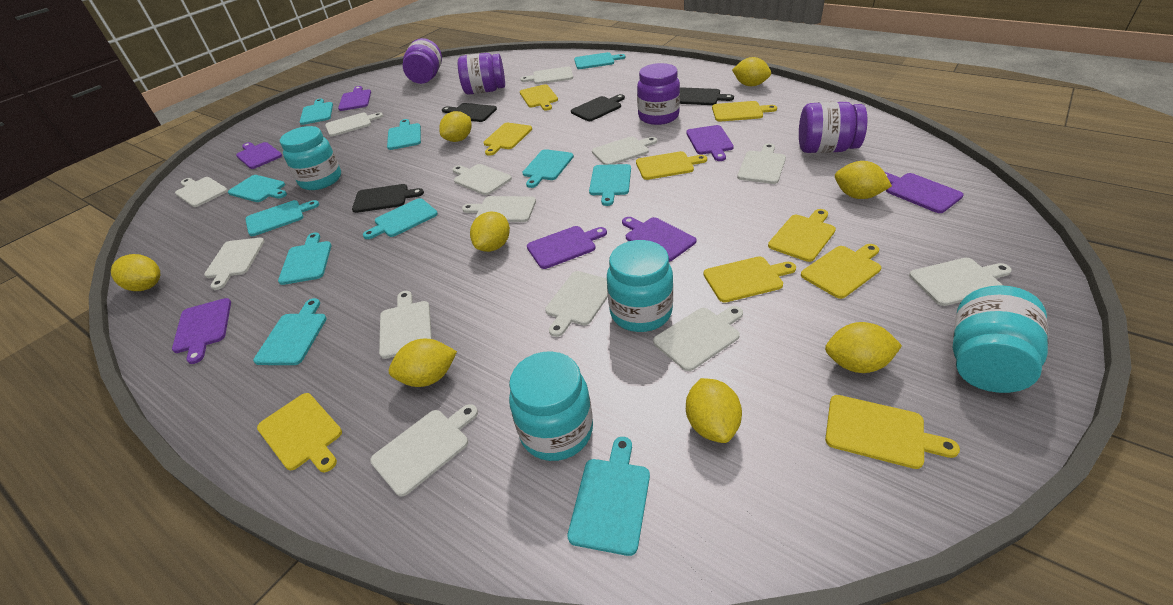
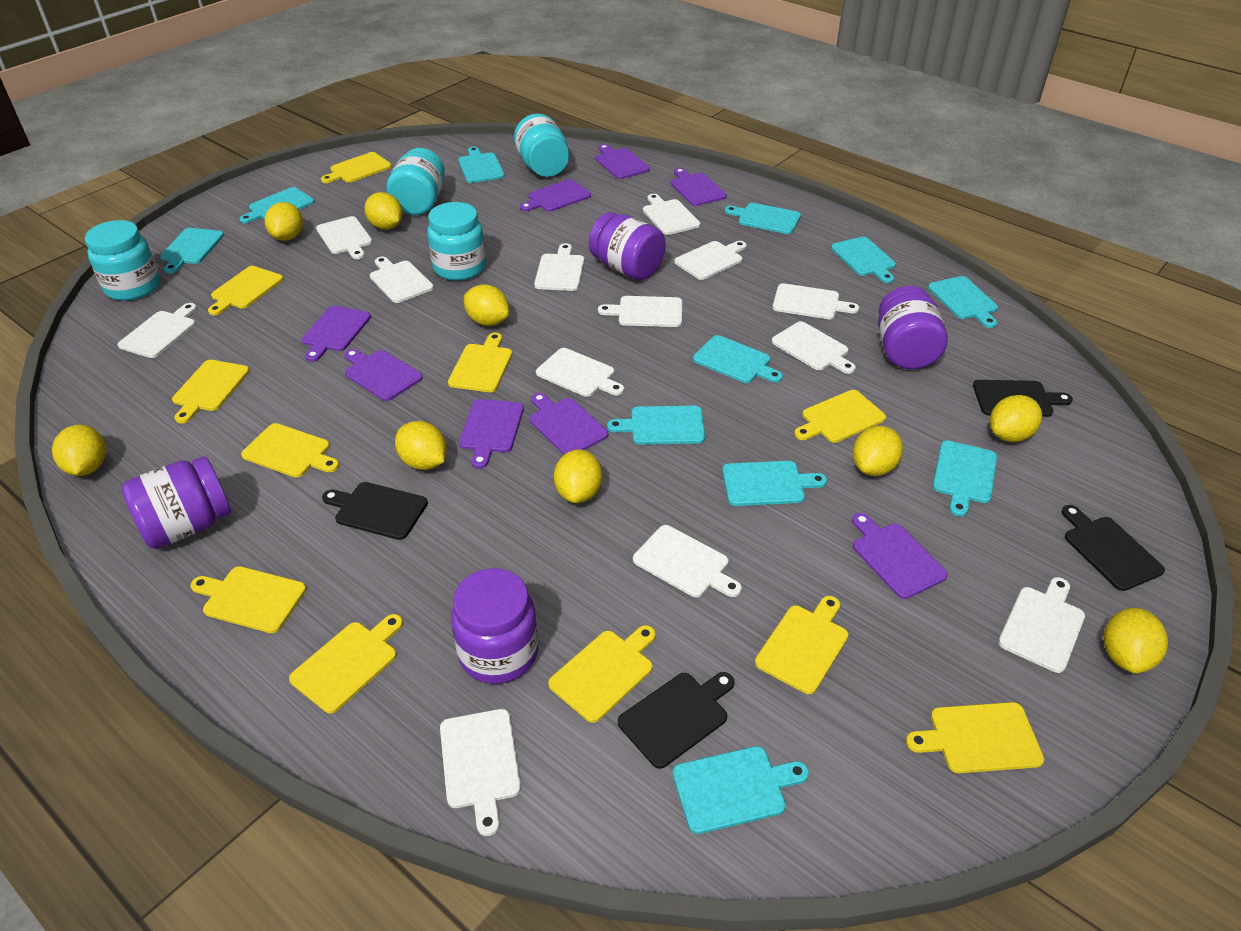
purple cutting board: 7 -> 8
yellow cutting board: 9 -> 11
yellow lemon: 8 -> 9

